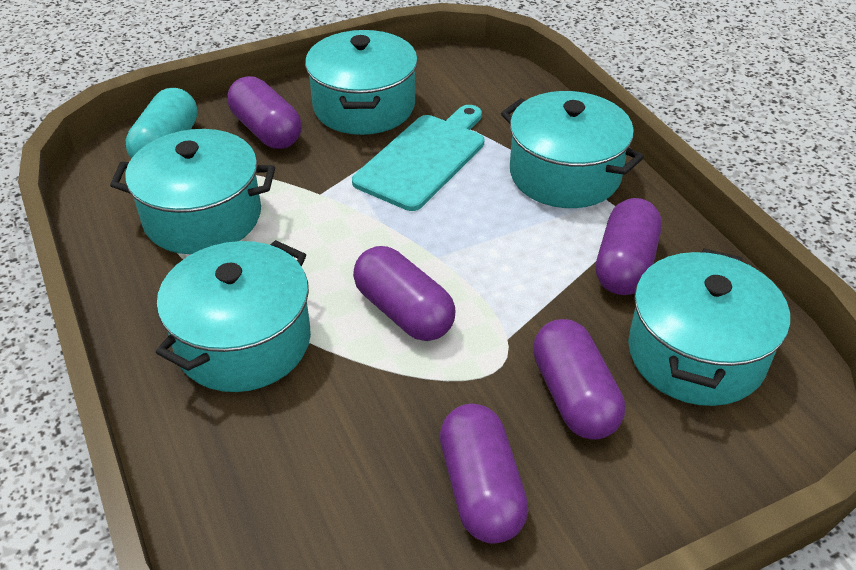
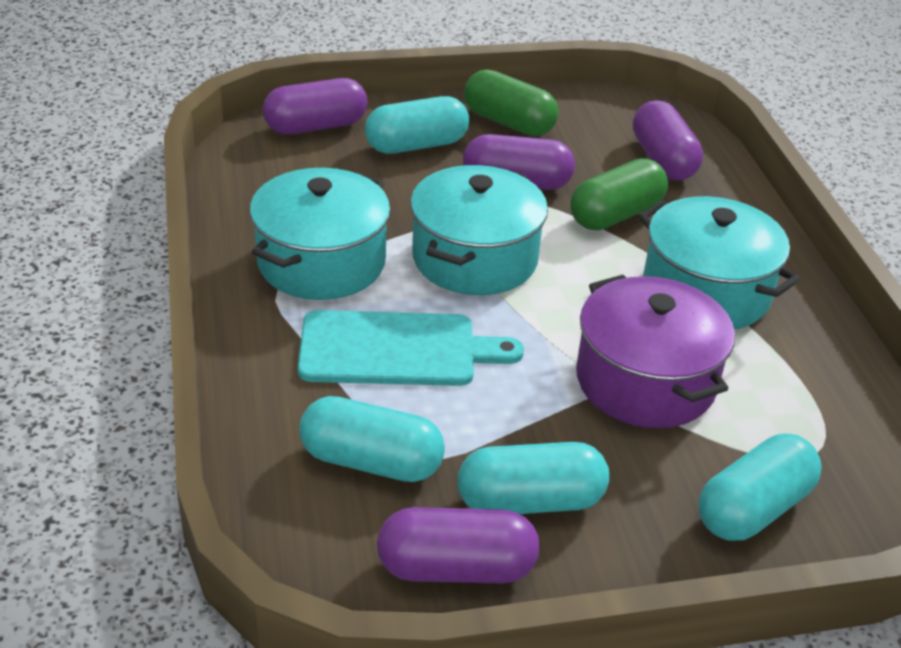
green capsule: 0 -> 2
purple capsule: 5 -> 4
purple pot: 0 -> 1
turquoise capsule: 1 -> 4
turquoise pot: 5 -> 3

